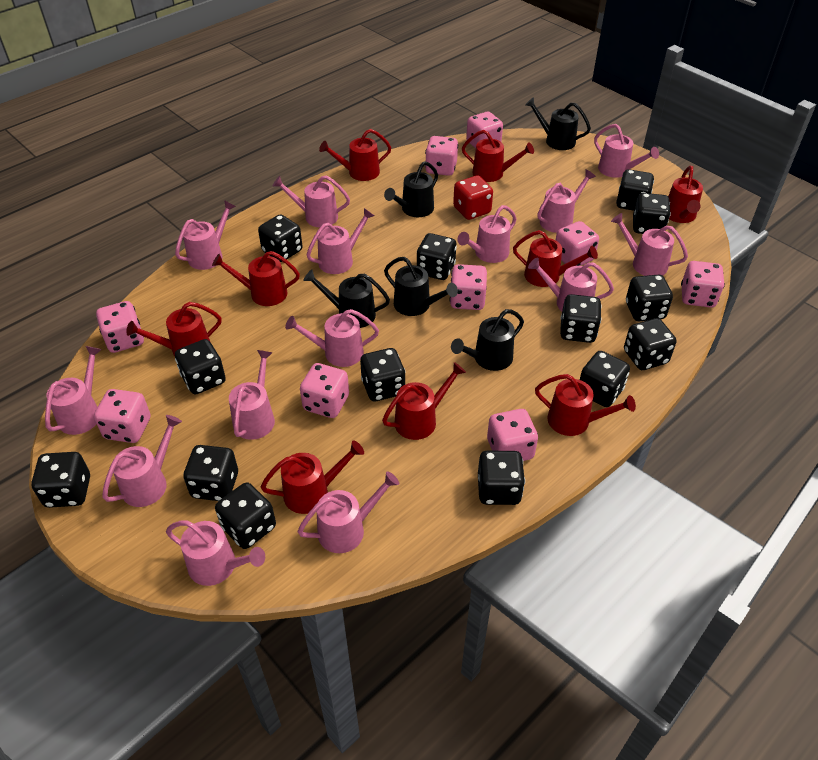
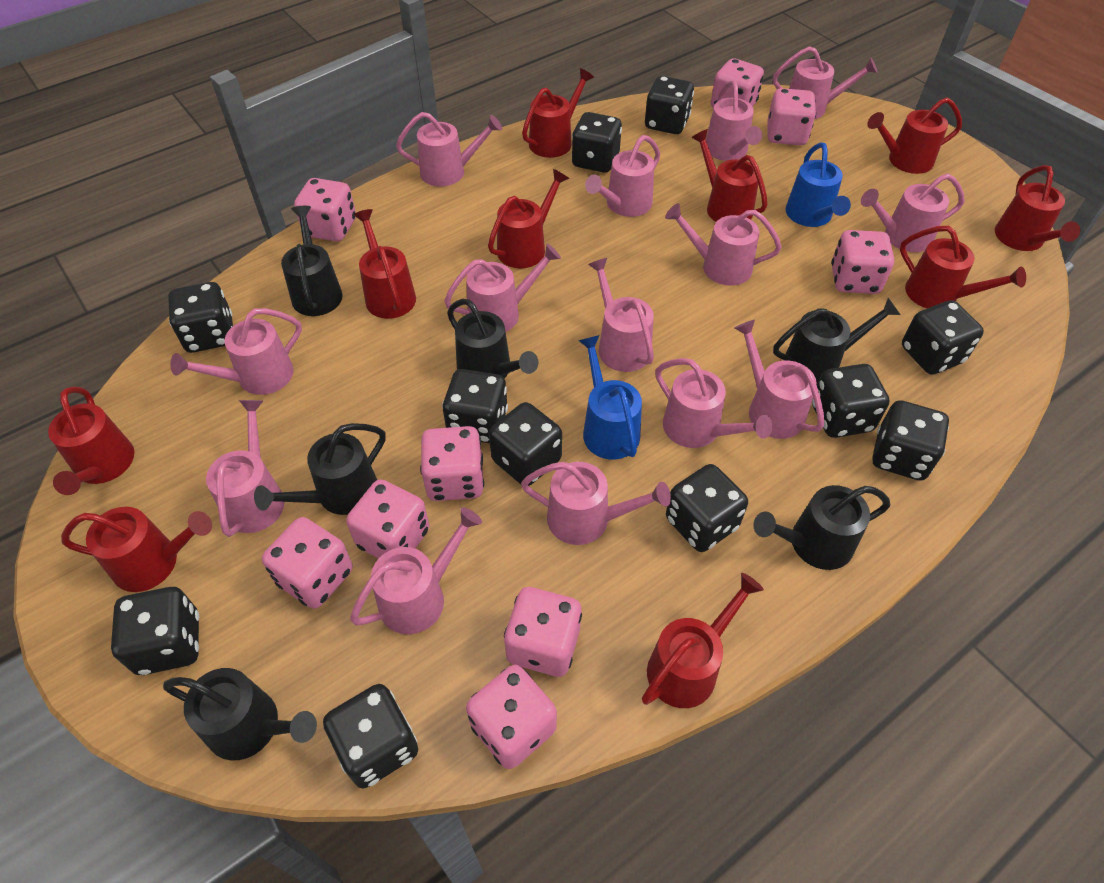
black dice: 14 -> 11
black watering can: 5 -> 6
blue watering can: 0 -> 2
red dice: 1 -> 0
red watering can: 9 -> 10

